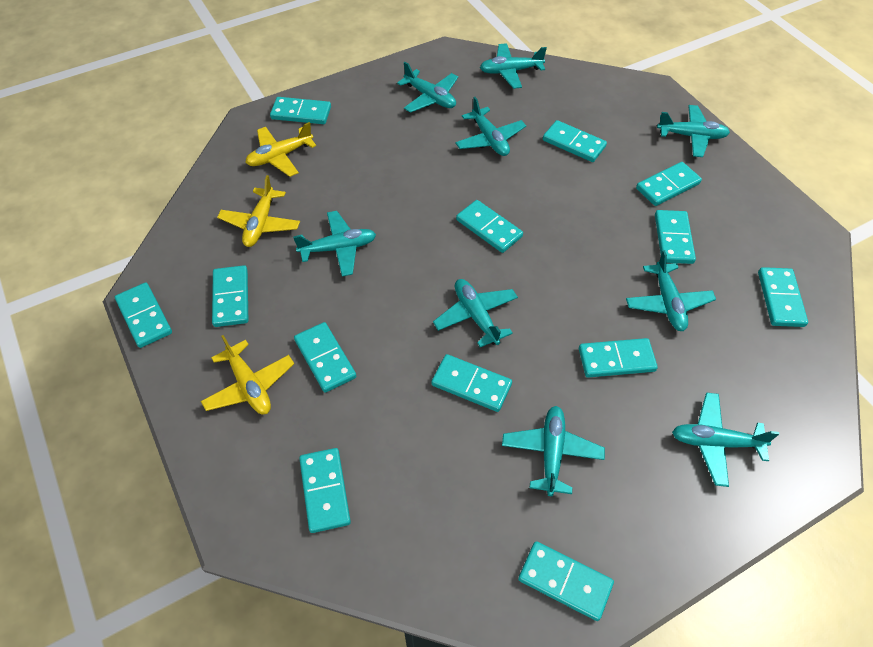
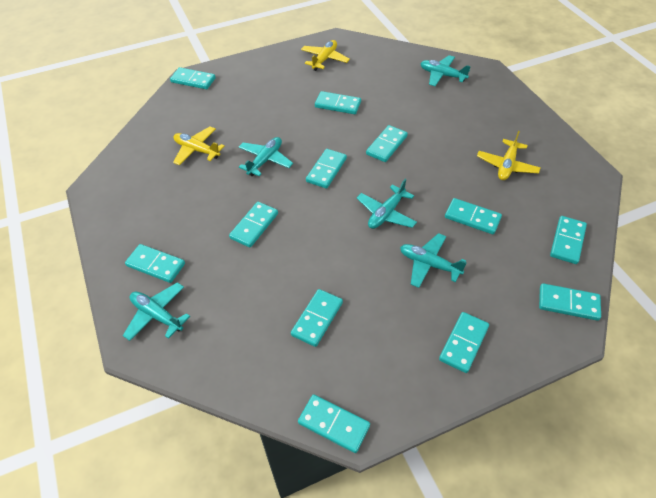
turquoise domino: 13 -> 12
turquoise plane: 9 -> 5

